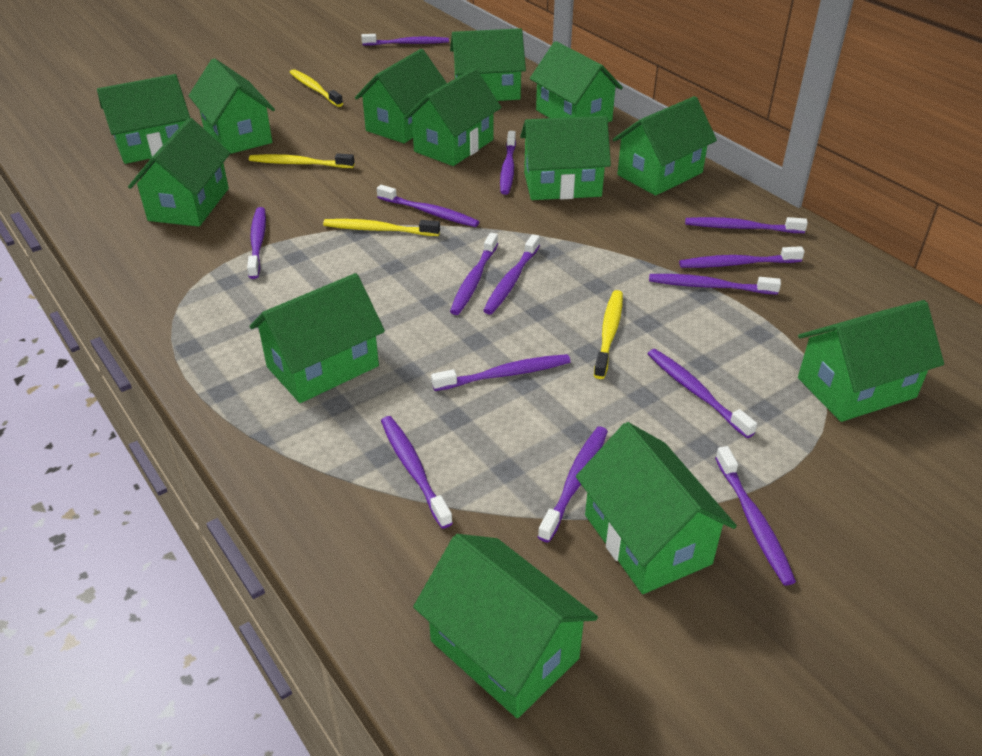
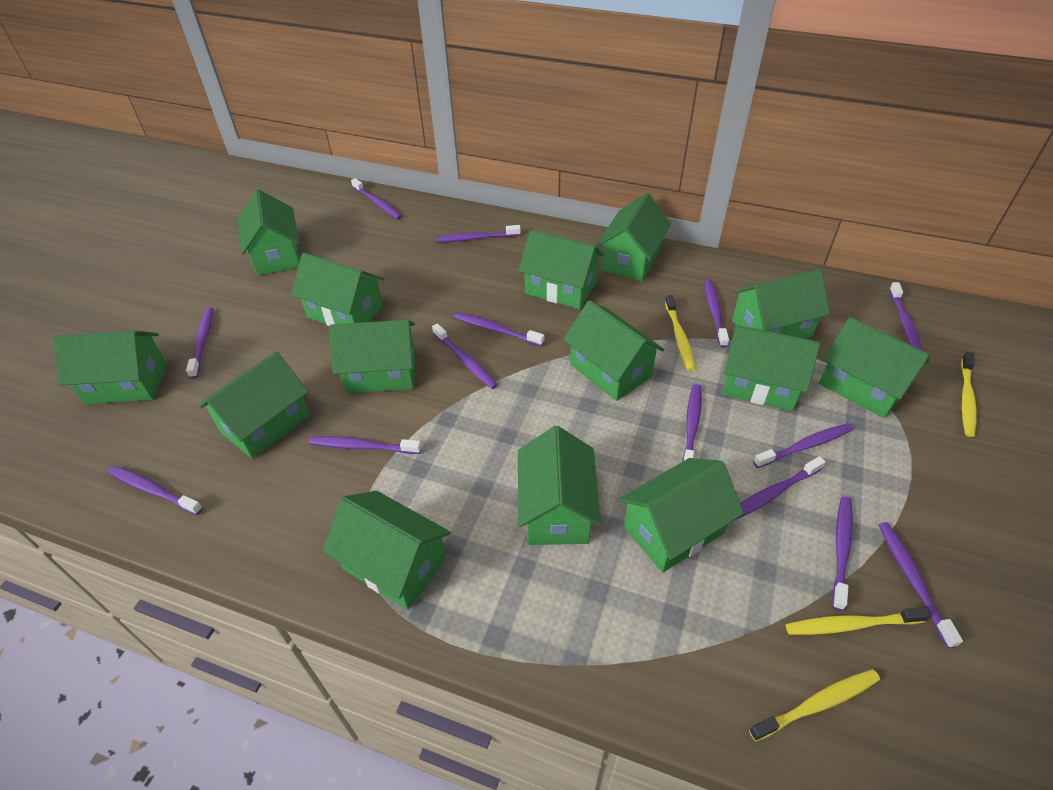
green house: 13 -> 14

